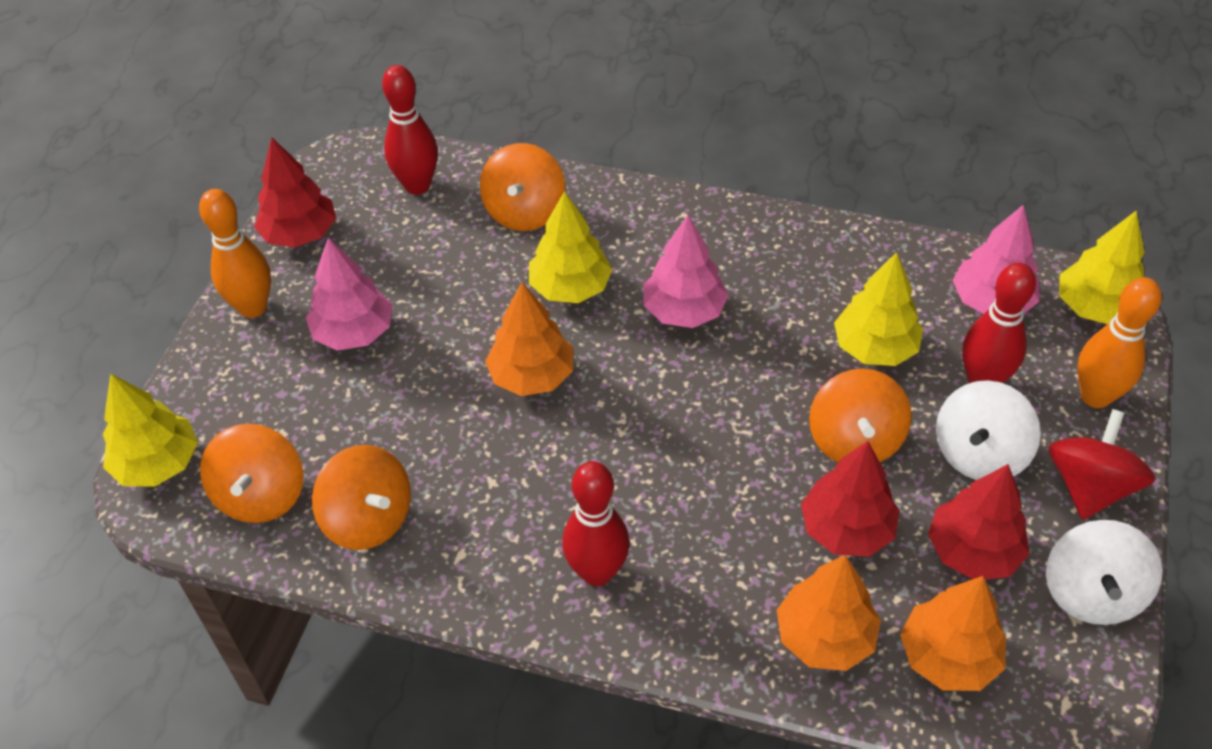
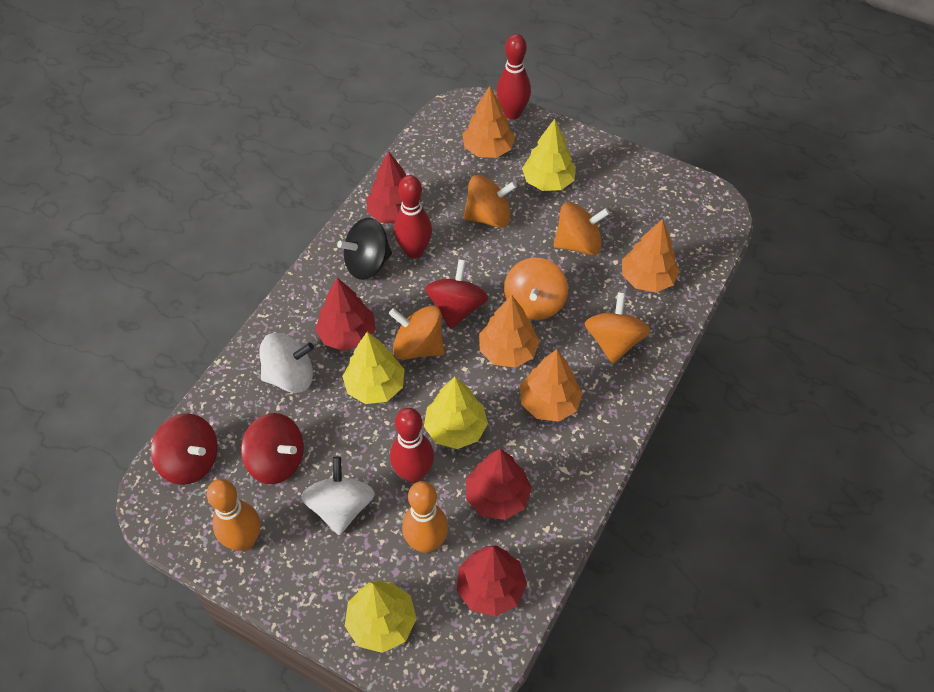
black spinning top: 0 -> 1
orange spinning top: 4 -> 5
orange tree: 3 -> 4
pink tree: 3 -> 0
red spinning top: 1 -> 3
red tree: 3 -> 4

